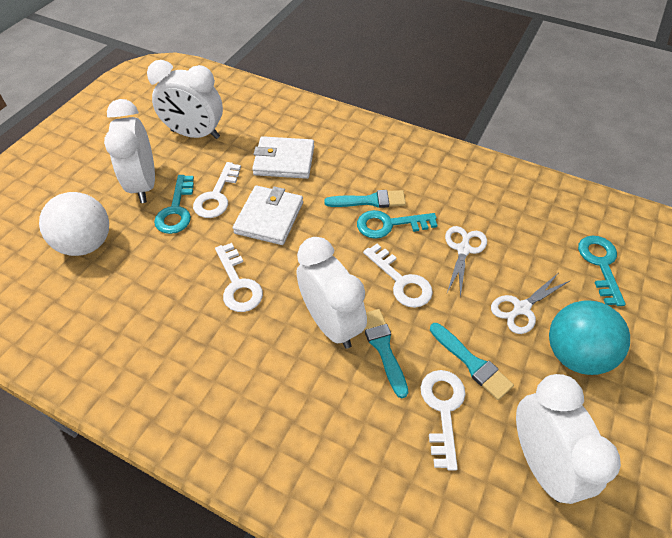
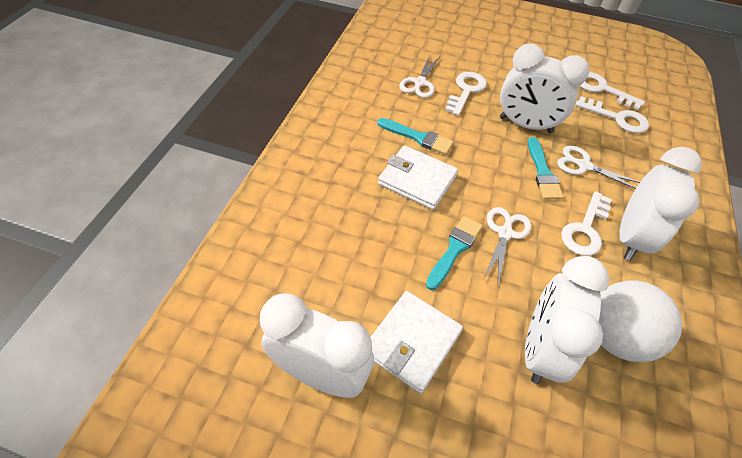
turquoise ball: 1 -> 0
turquoise key: 3 -> 0
white scissors: 2 -> 3

